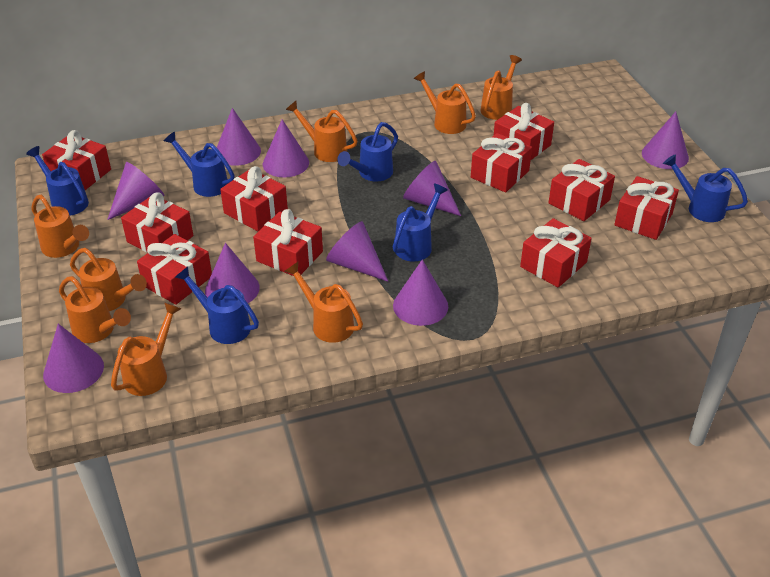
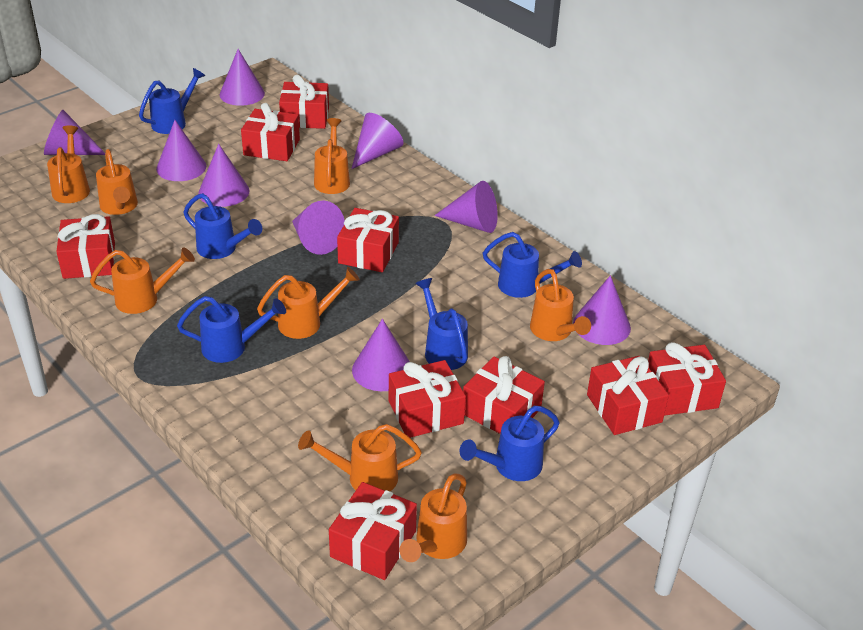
red gift: 10 -> 9

